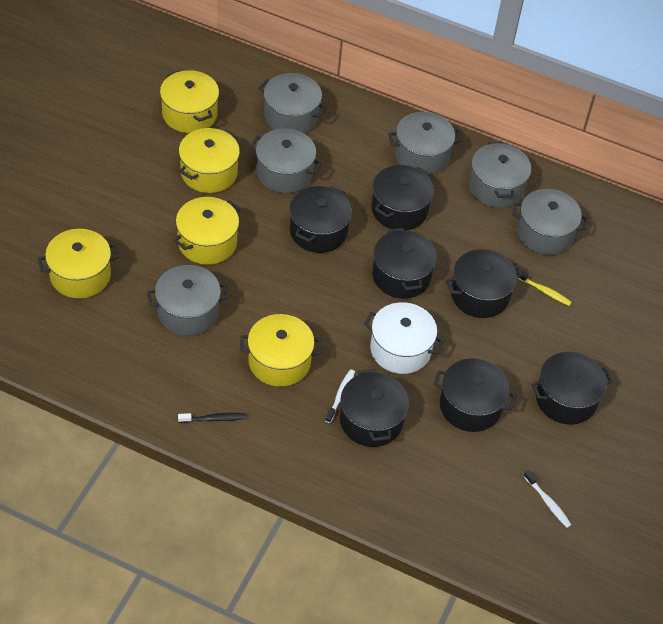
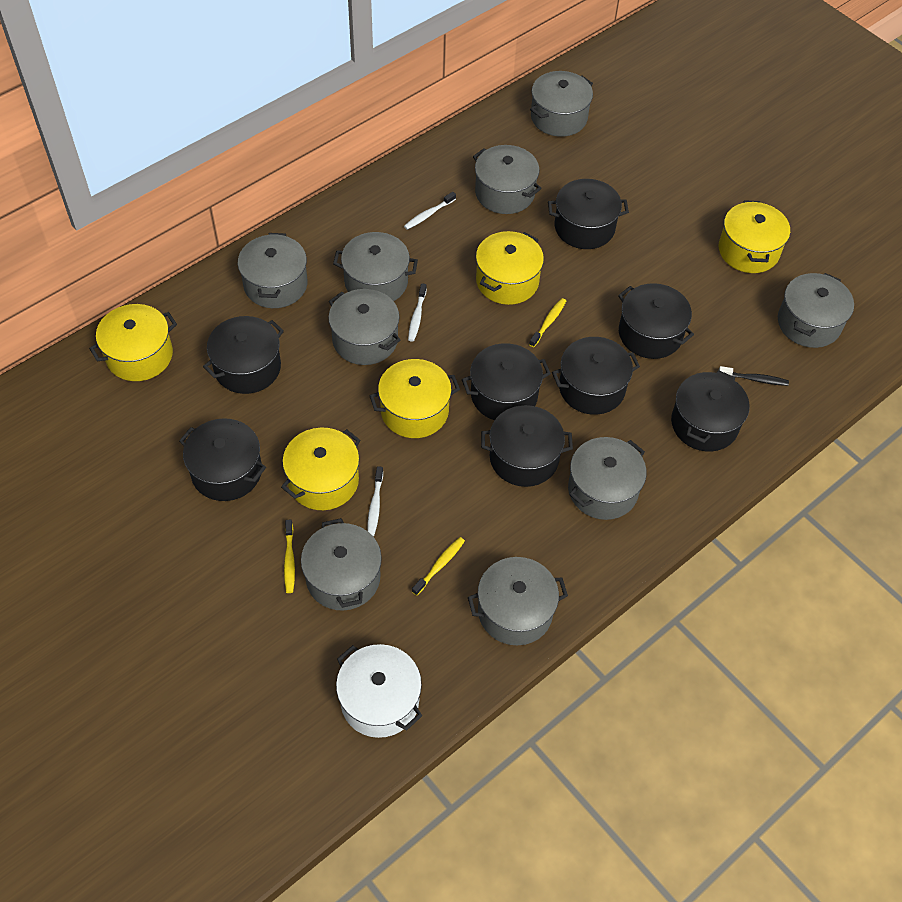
black pot: 7 -> 8
grey pot: 6 -> 9
white toothbrush: 2 -> 3
yellow toothbrush: 1 -> 3

